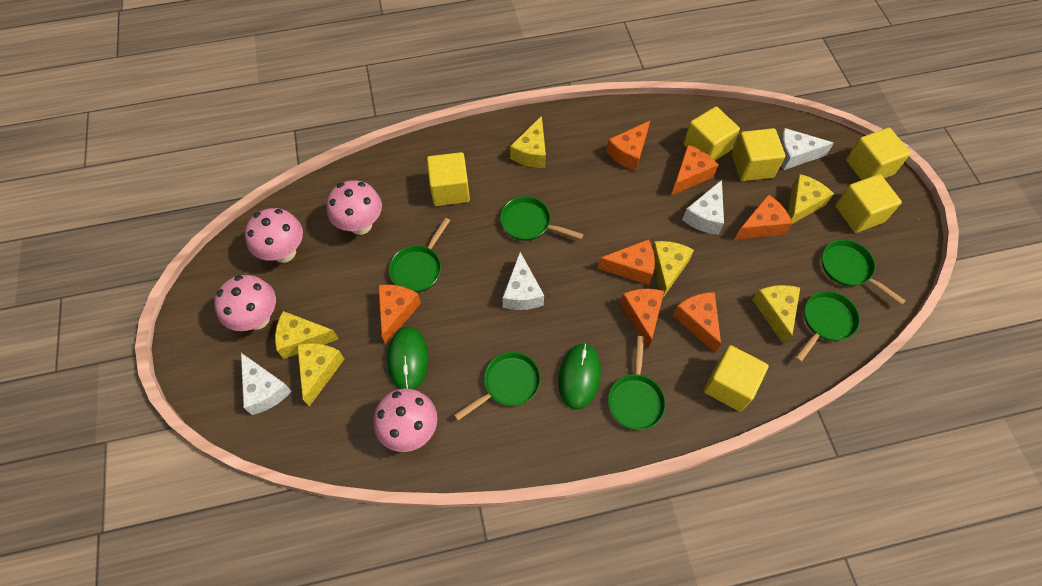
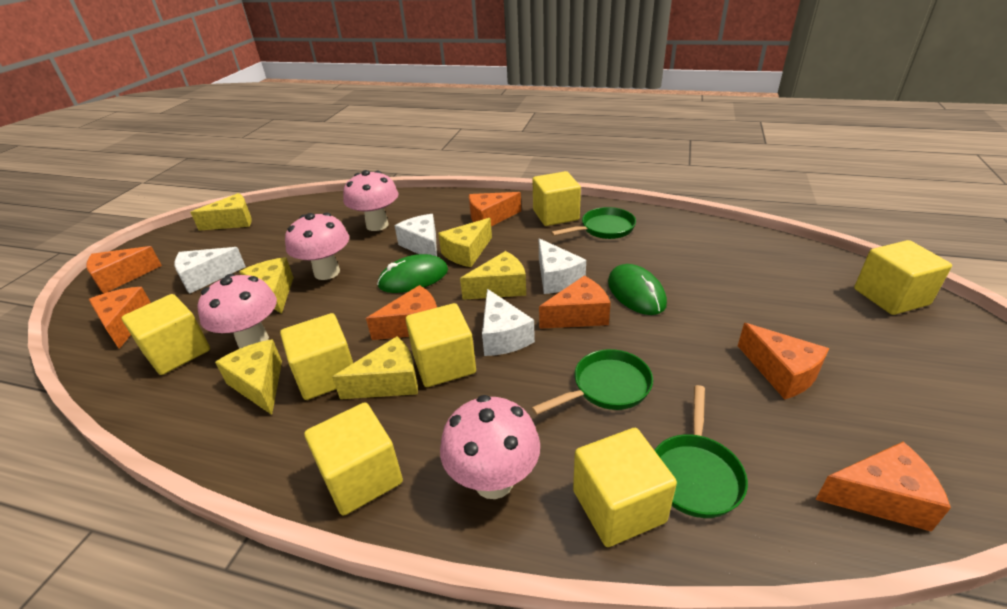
green pan: 6 -> 3
yellow cube: 6 -> 7

